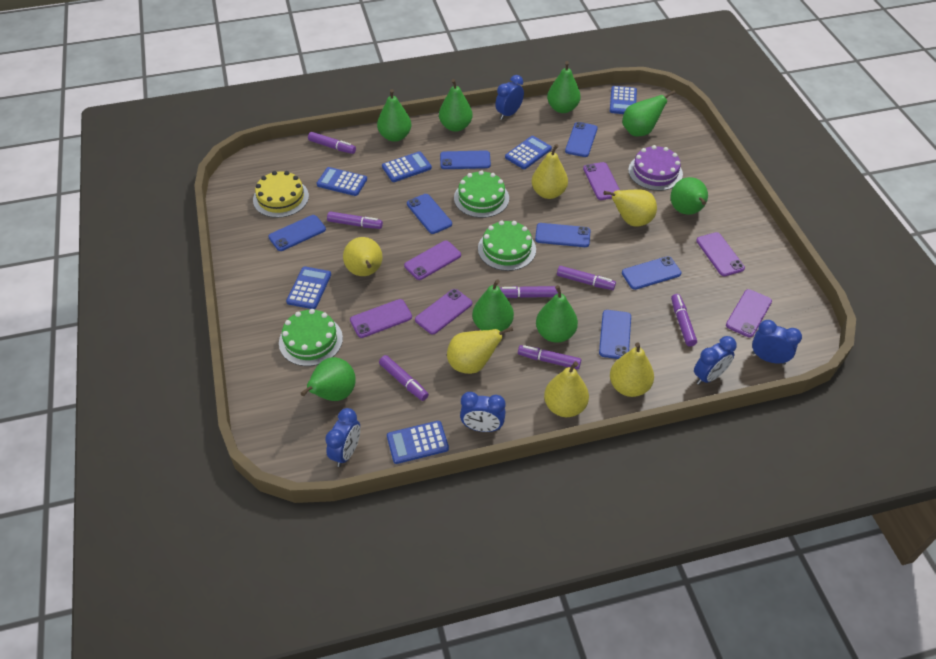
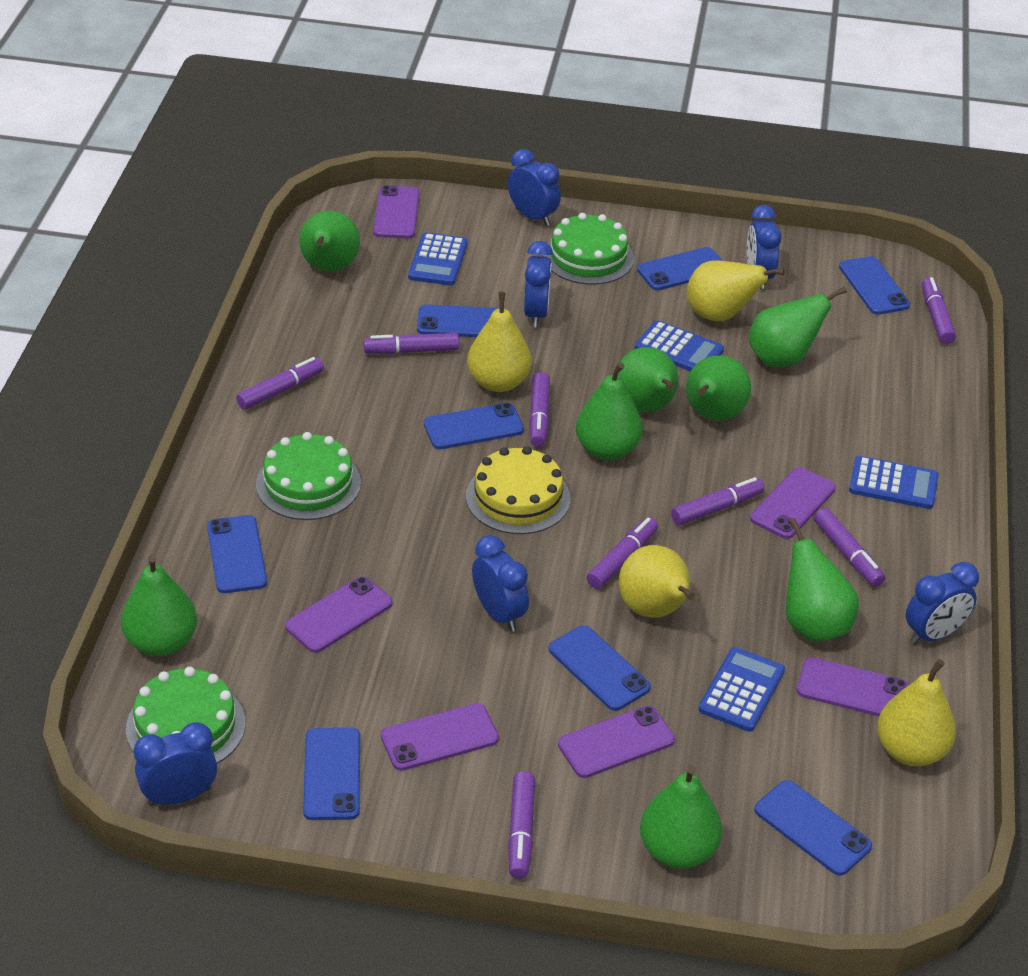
blue calculator: 6 -> 4
blue clock: 5 -> 6
blue phone: 7 -> 8
purple cake: 1 -> 0
purple marker: 7 -> 8
yellow pear: 6 -> 4

